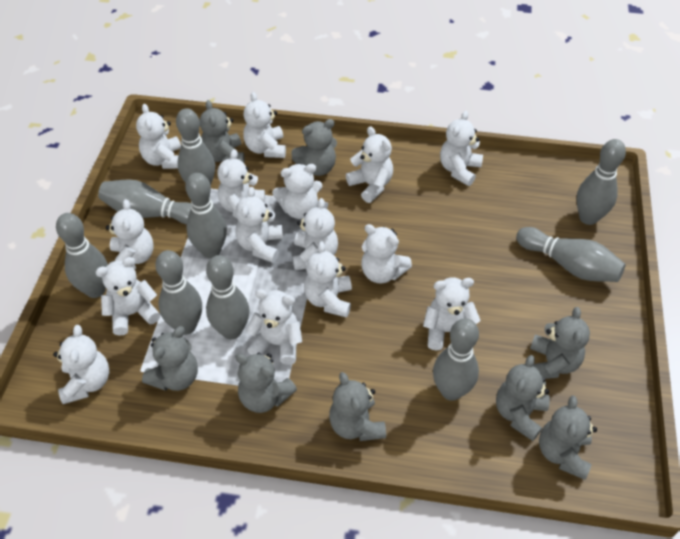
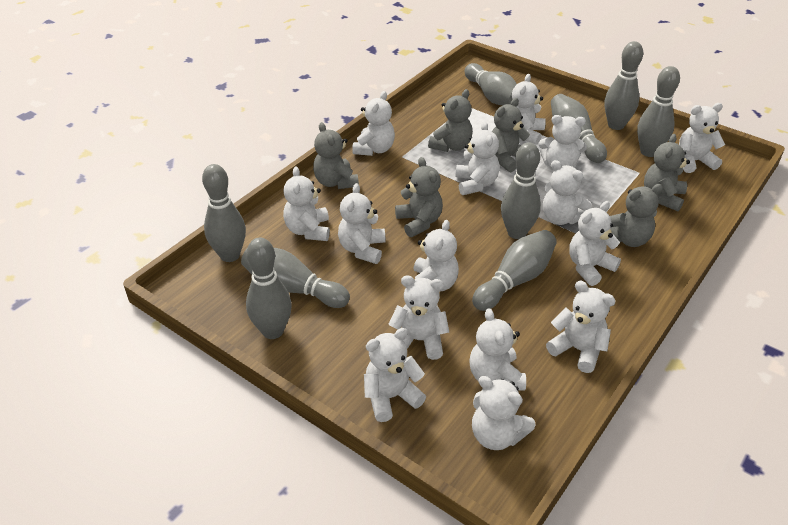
grey teddy bear: 8 -> 6

